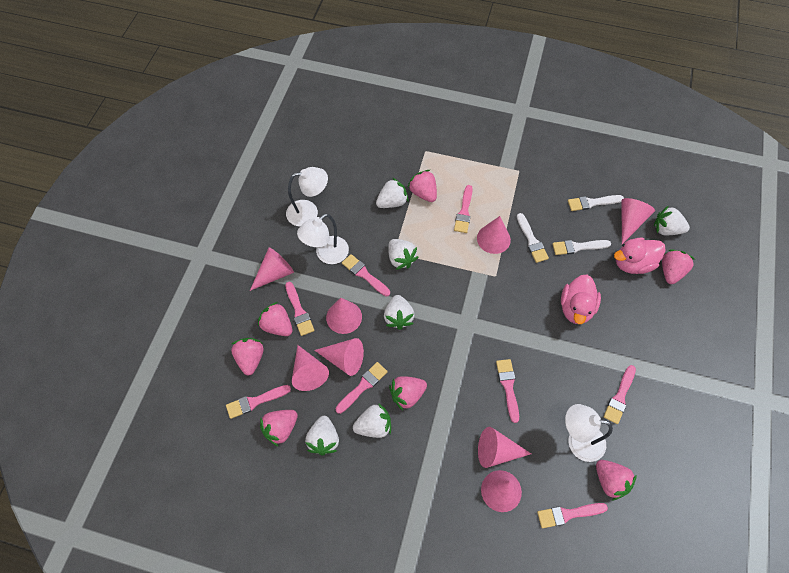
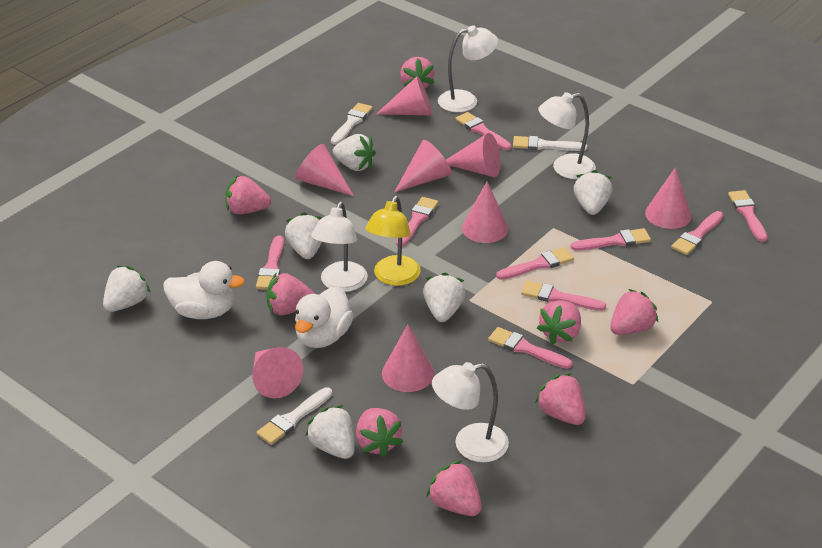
pink brush: 8 -> 9
pink duck: 2 -> 0
pink strawberry: 7 -> 8
white duck: 0 -> 2
white lamp: 3 -> 4
yellow lamp: 0 -> 1

